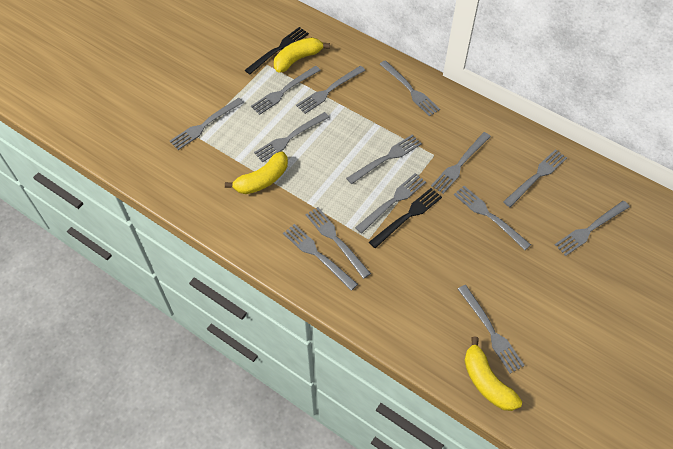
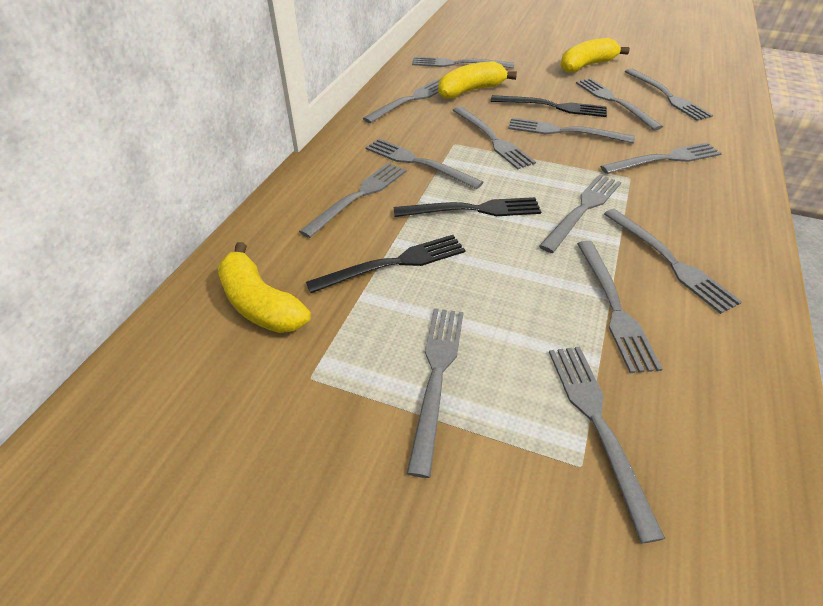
black fork: 2 -> 3

